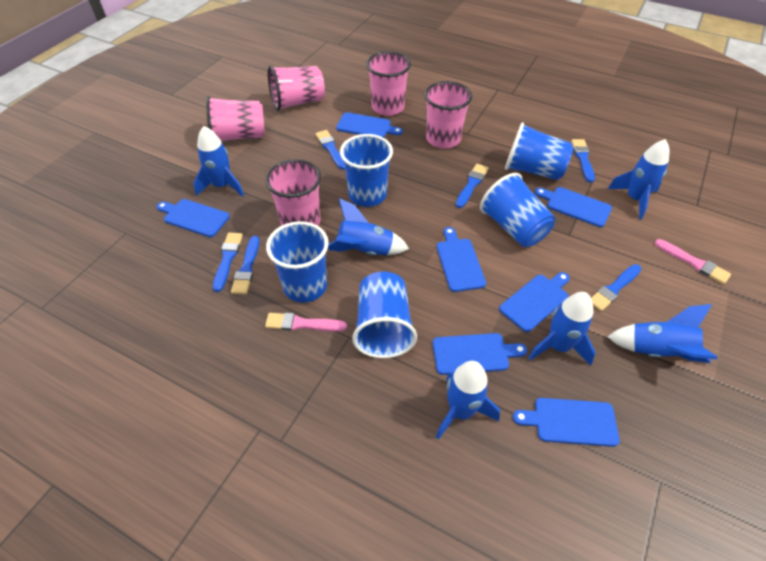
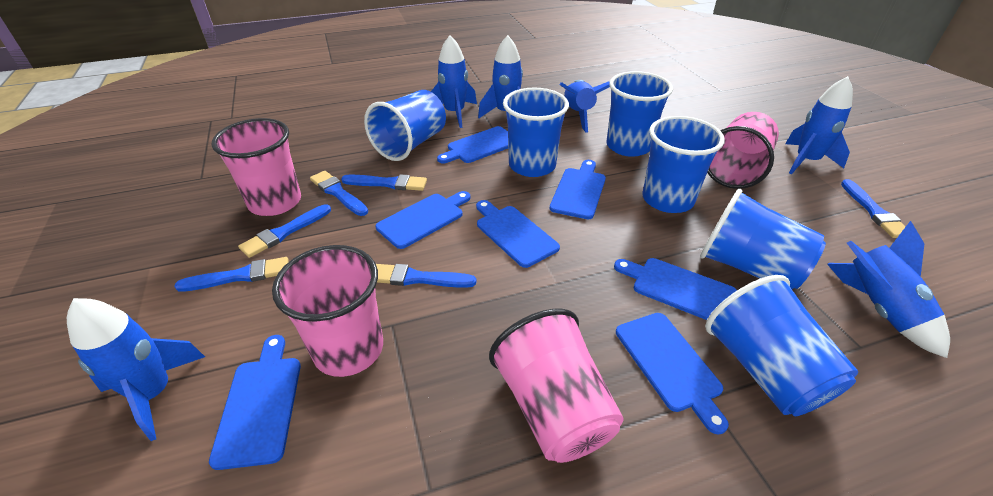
blue cup: 5 -> 6
pink brush: 2 -> 0
pink cup: 5 -> 4

